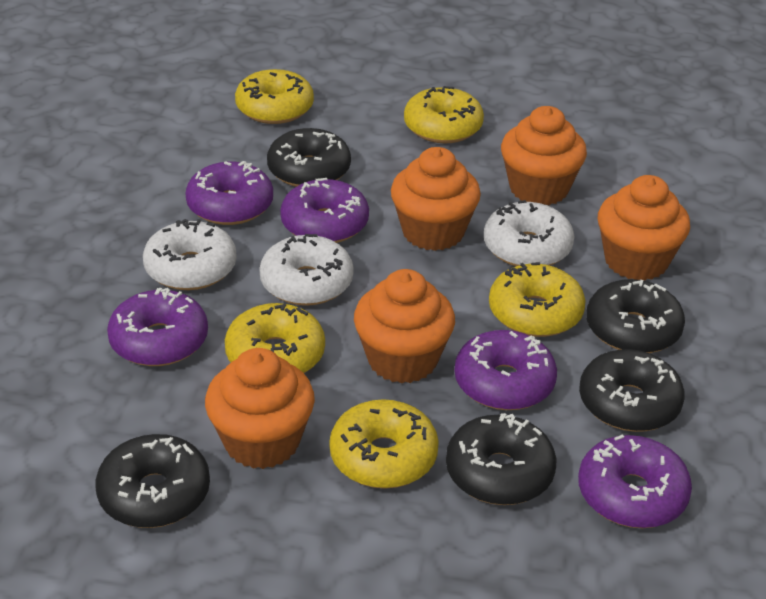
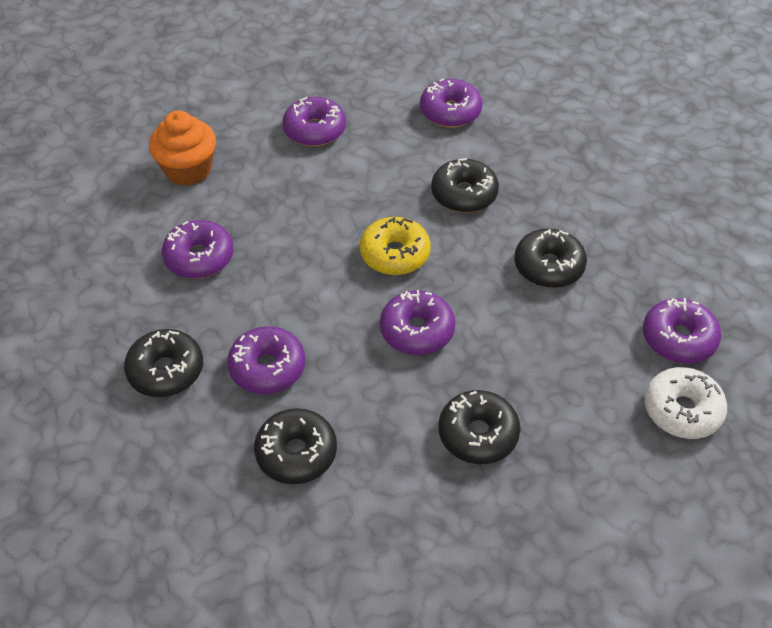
orange cupcake: 5 -> 1
purple donut: 5 -> 6
white donut: 3 -> 1
yellow donut: 5 -> 1

